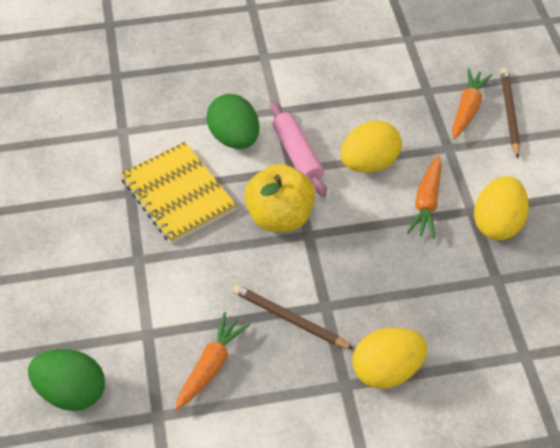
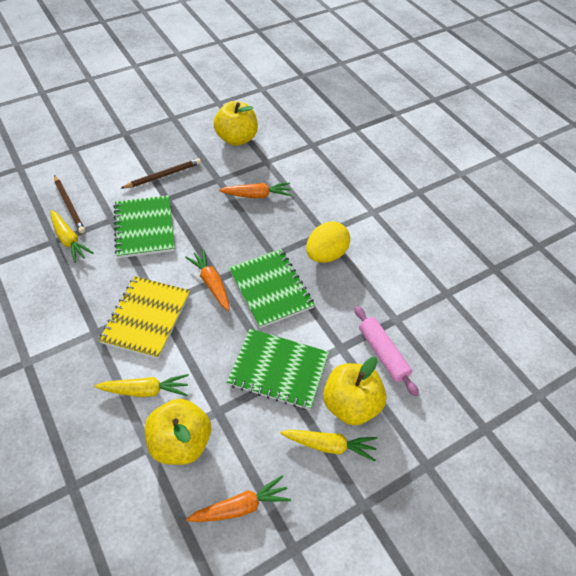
green egg: 2 -> 0
green notebook: 0 -> 3
yellow apple: 1 -> 3
yellow carrot: 0 -> 3
yellow egg: 3 -> 1

